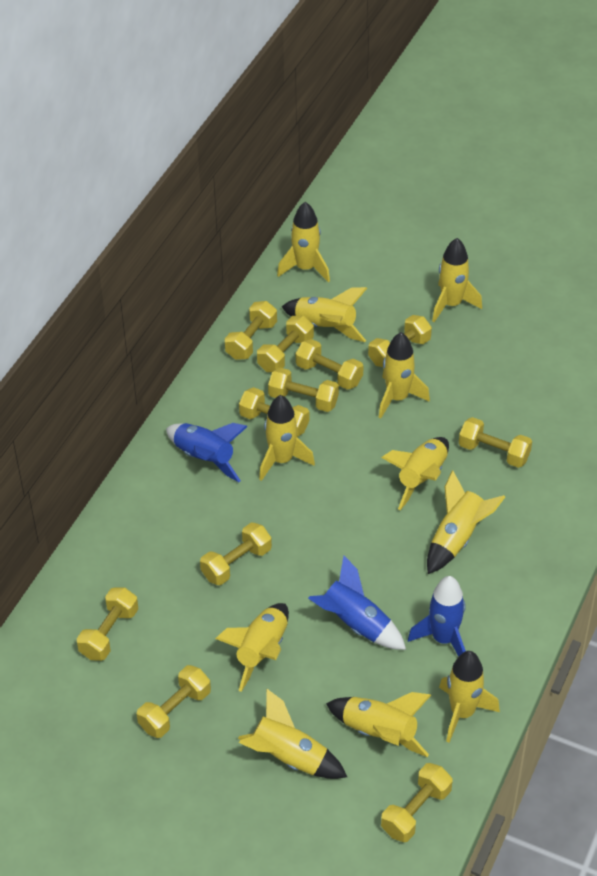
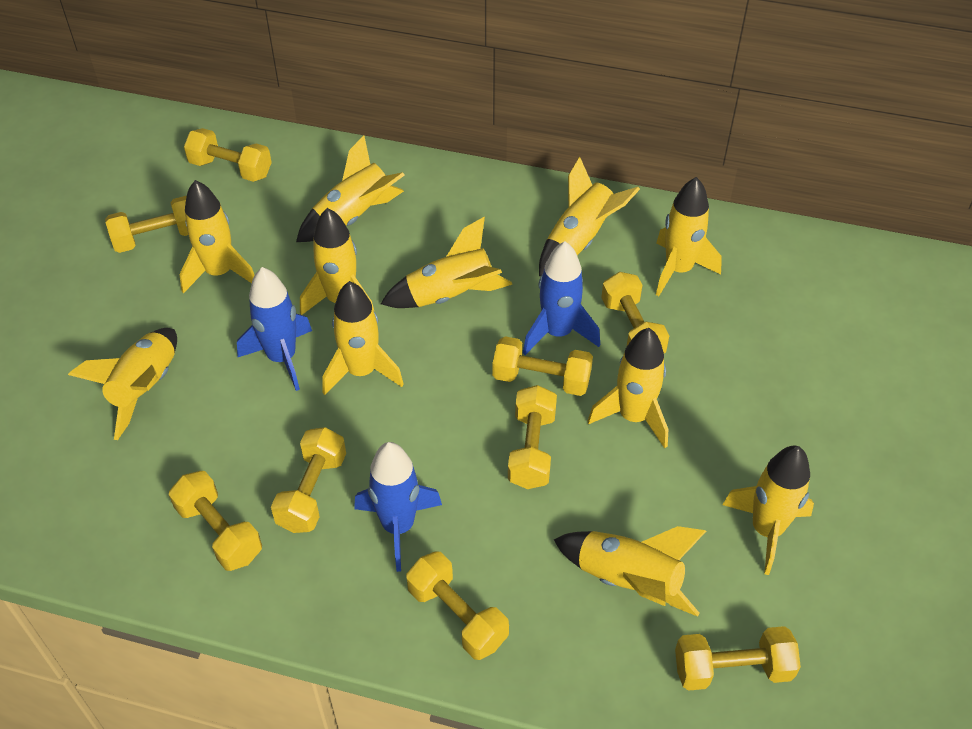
yellow dumbbell: 11 -> 9

